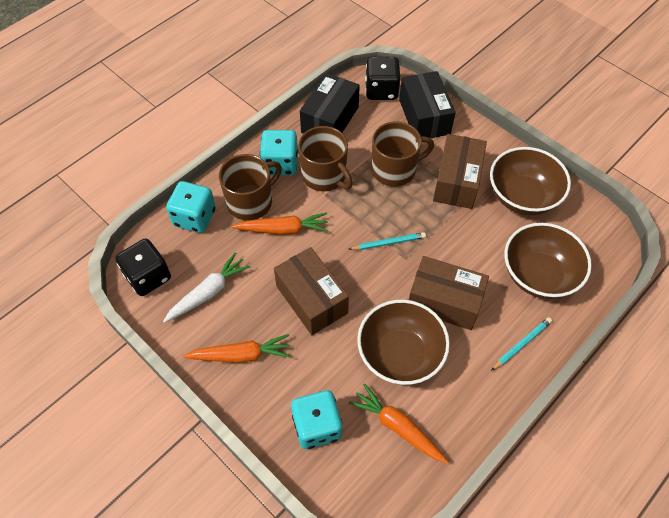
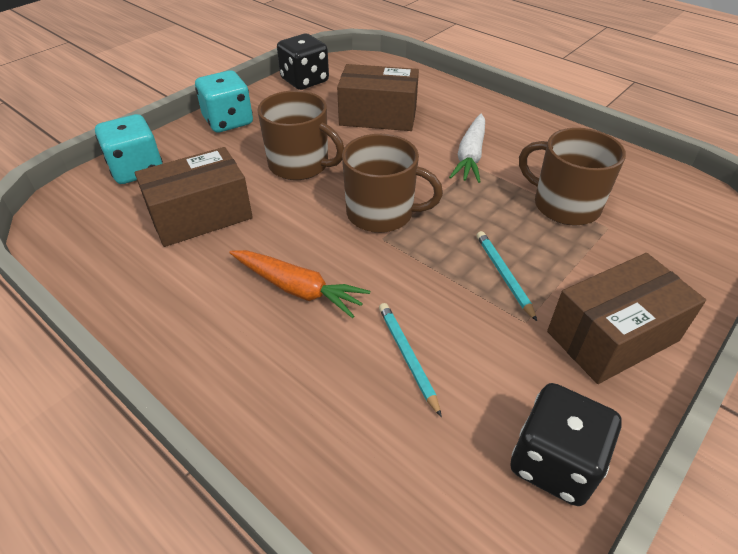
black box: 2 -> 0
brown bowl: 3 -> 0
orange carrot: 3 -> 1
turquoise dice: 3 -> 2

